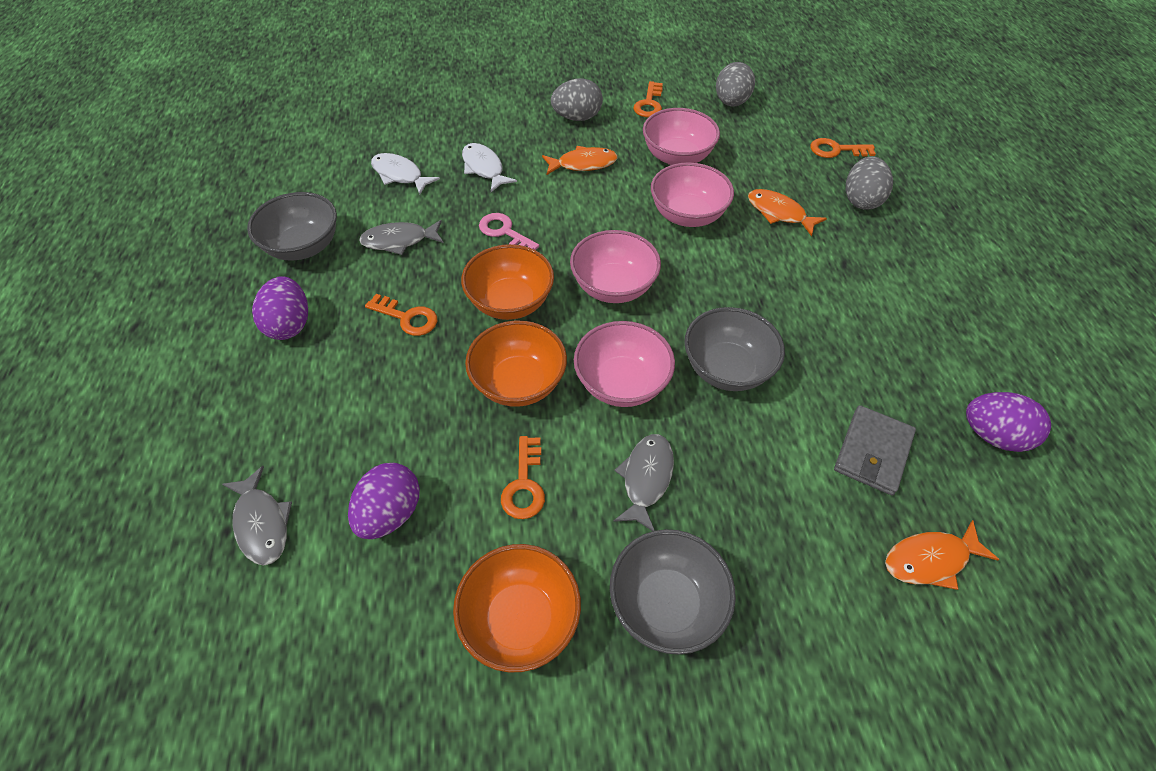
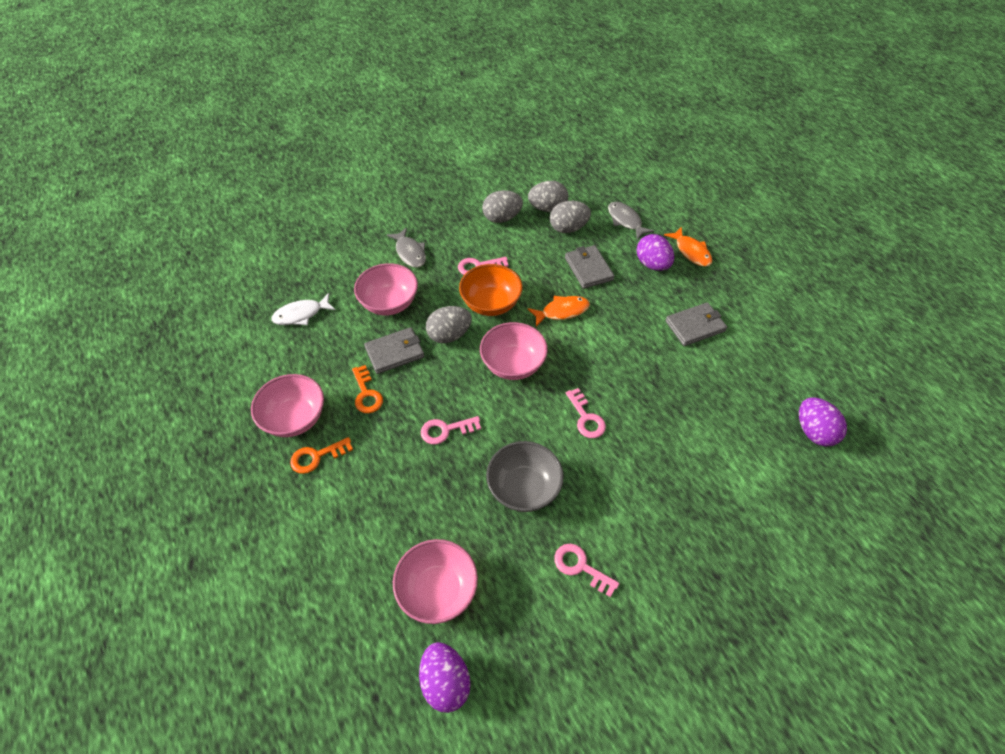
grey bowl: 3 -> 1
grey egg: 3 -> 4
grey fish: 3 -> 2
grey wallet: 1 -> 3
orange bowl: 3 -> 1
orange fish: 3 -> 2
orange key: 4 -> 2
pink key: 1 -> 4
white fish: 2 -> 1

